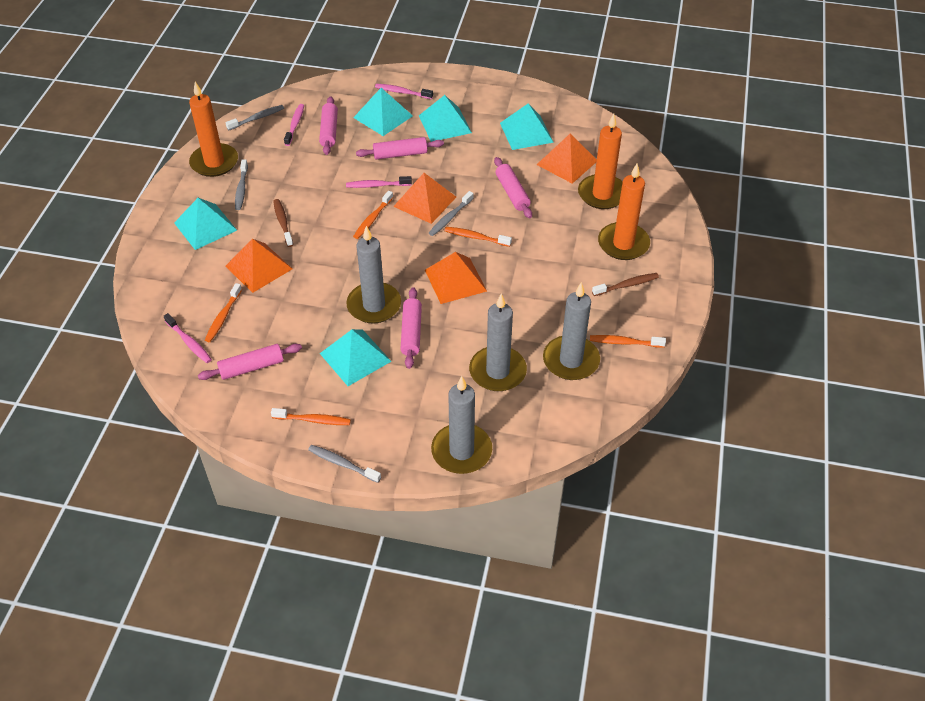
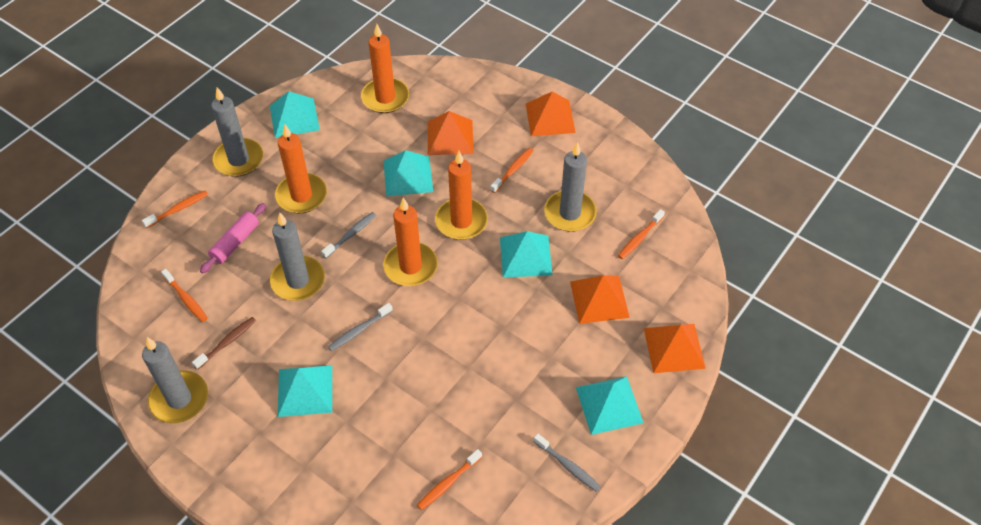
brown toothbrush: 2 -> 1
grey toothbrush: 4 -> 3
orange candle: 3 -> 4
pink rolling pin: 5 -> 1
pink toothbrush: 4 -> 0

